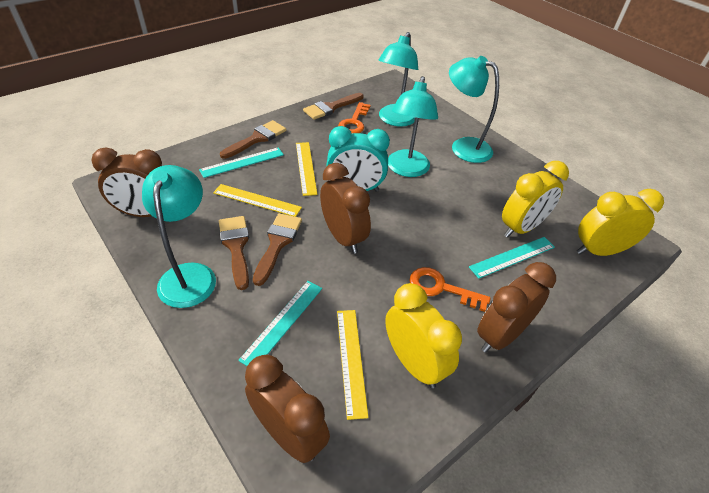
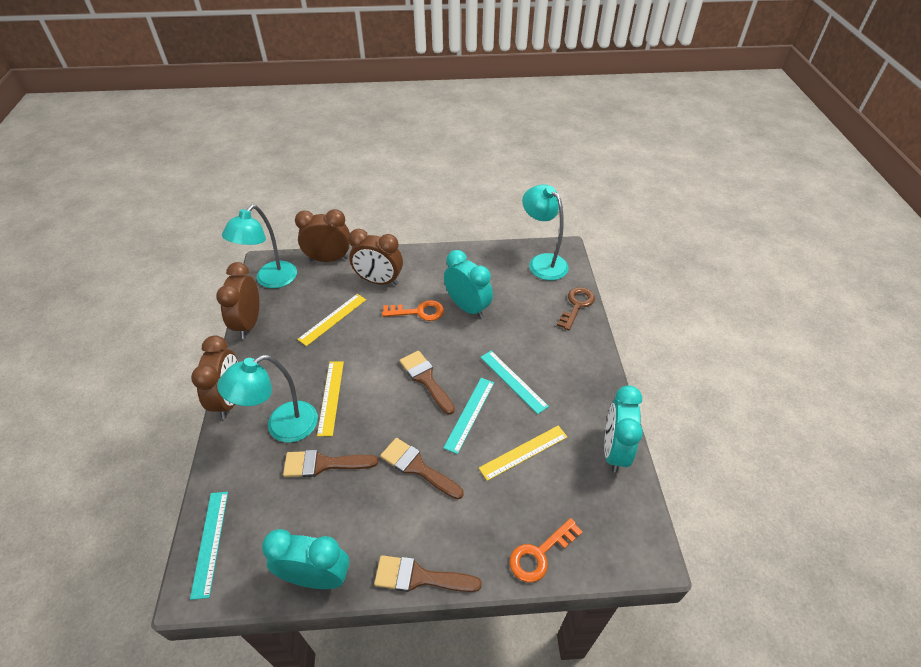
brown key: 0 -> 1
turquoise clock: 1 -> 3
turquoise lamp: 4 -> 3
yellow clock: 3 -> 0

